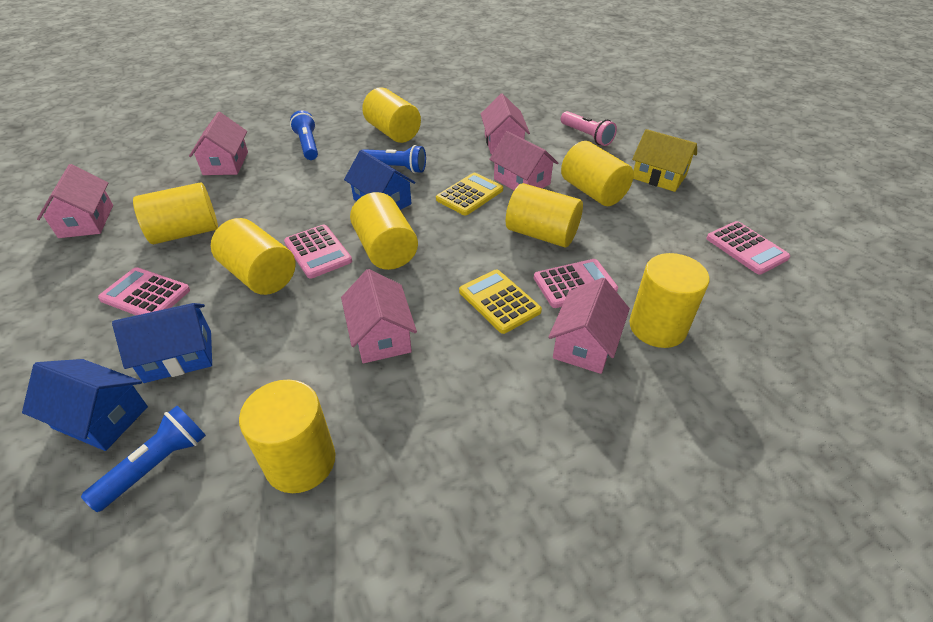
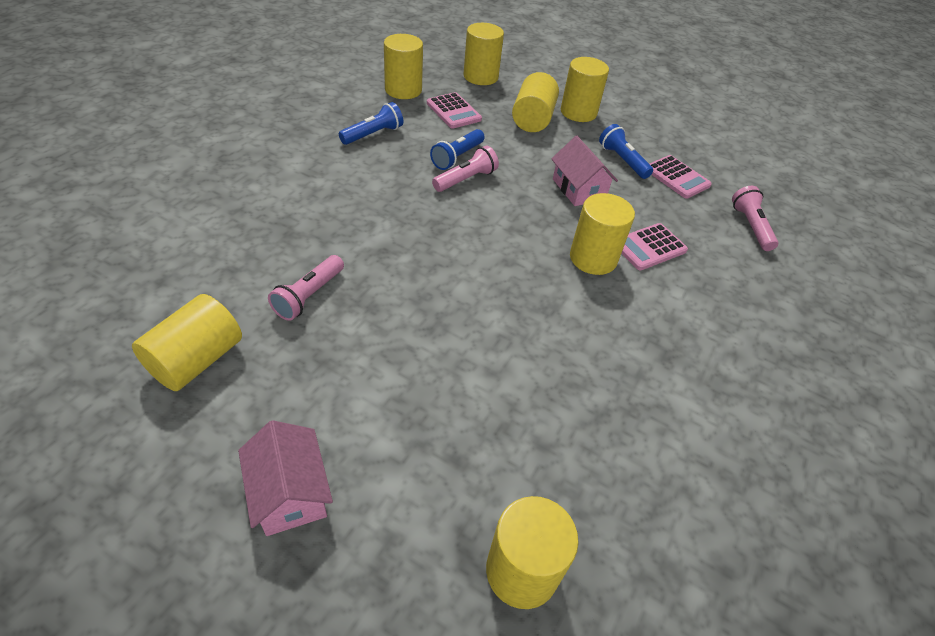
blue house: 3 -> 0
pink calculator: 4 -> 3
pink flashlight: 1 -> 3
pink house: 6 -> 2
yellow calculator: 2 -> 0
yellow cylinder: 8 -> 7
yellow house: 1 -> 0

